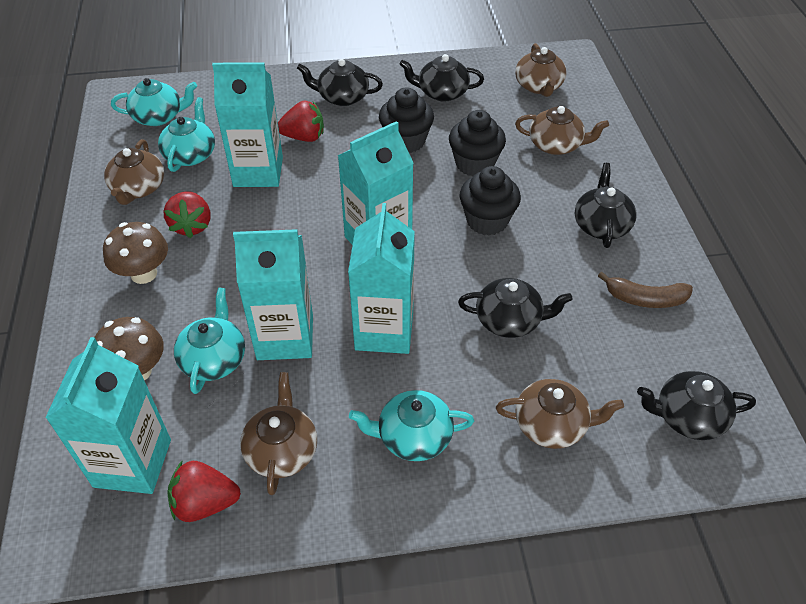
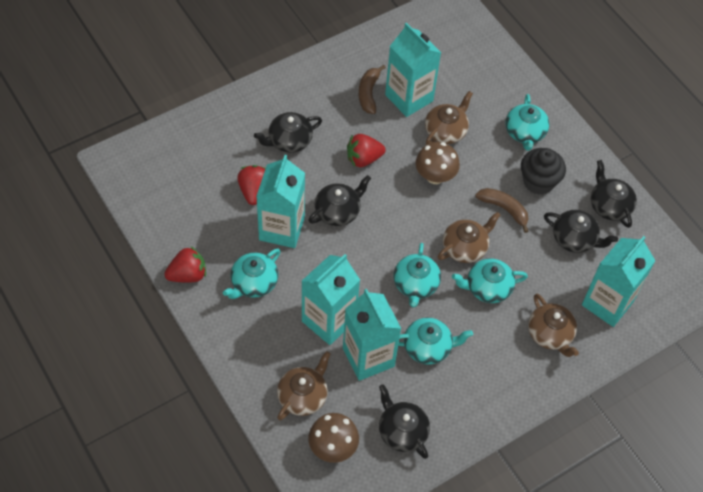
black cupcake: 3 -> 1
brown banana: 1 -> 2
brown teapot: 5 -> 4
turquoise teapot: 4 -> 5

